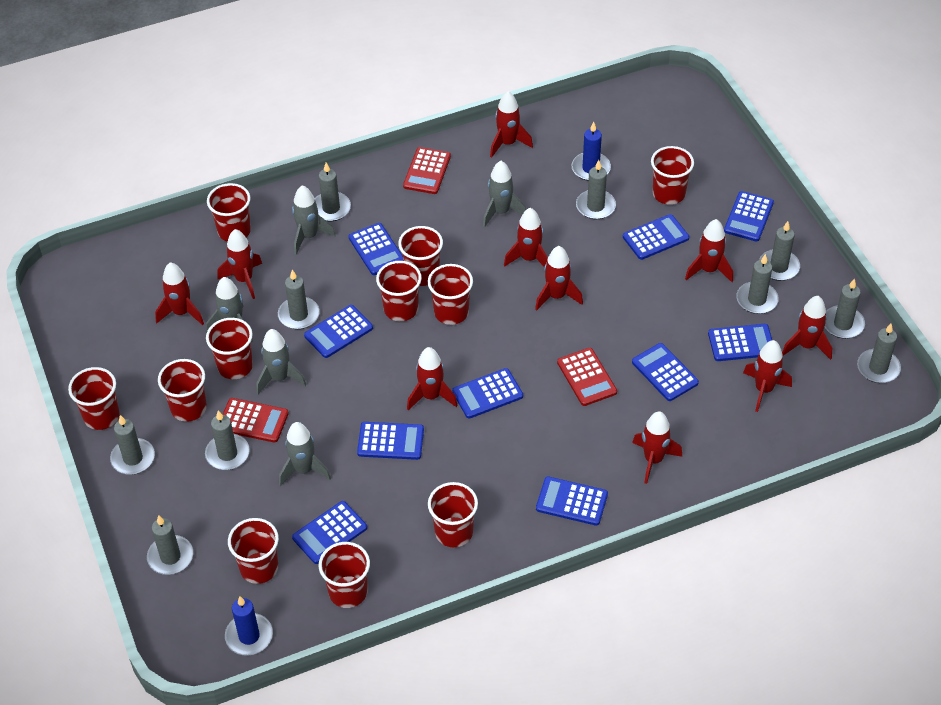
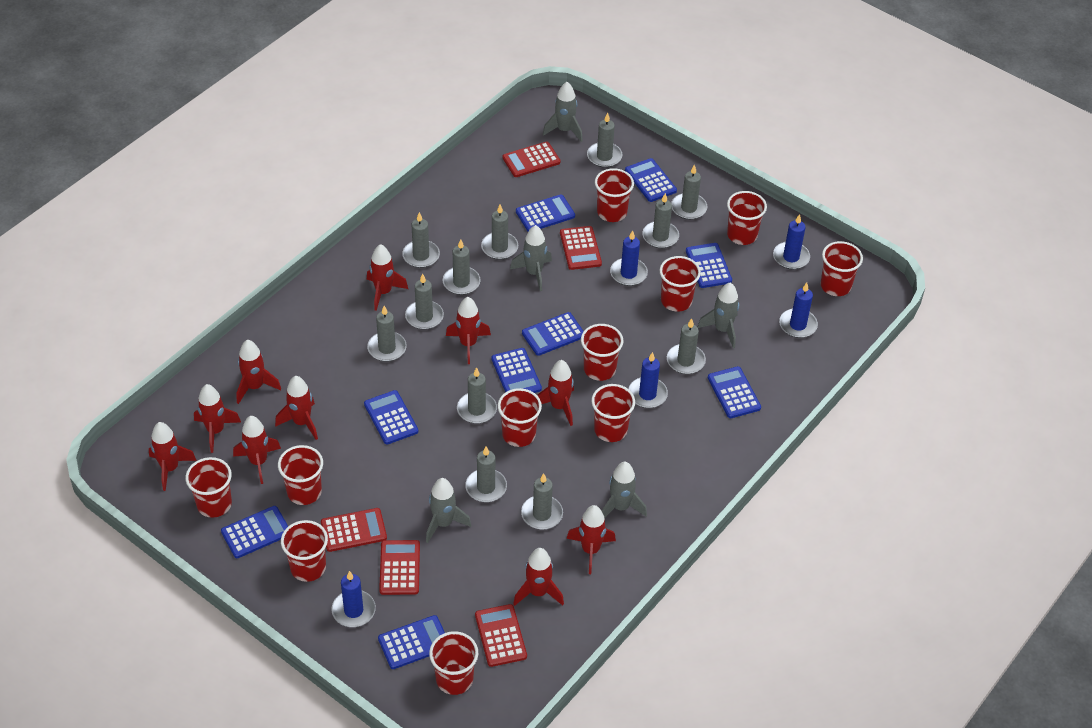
blue calculator: 10 -> 9
blue candle: 2 -> 5
grey candle: 10 -> 12
red calculator: 3 -> 5

